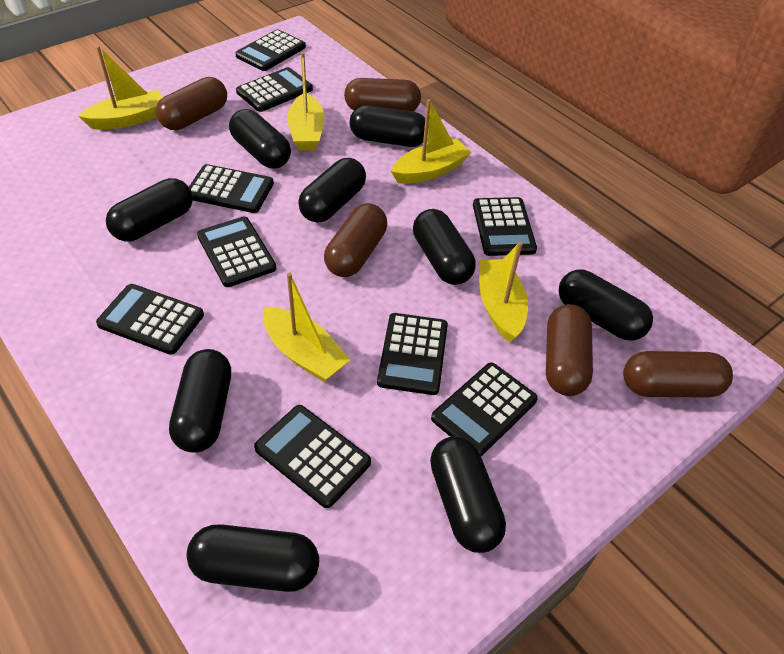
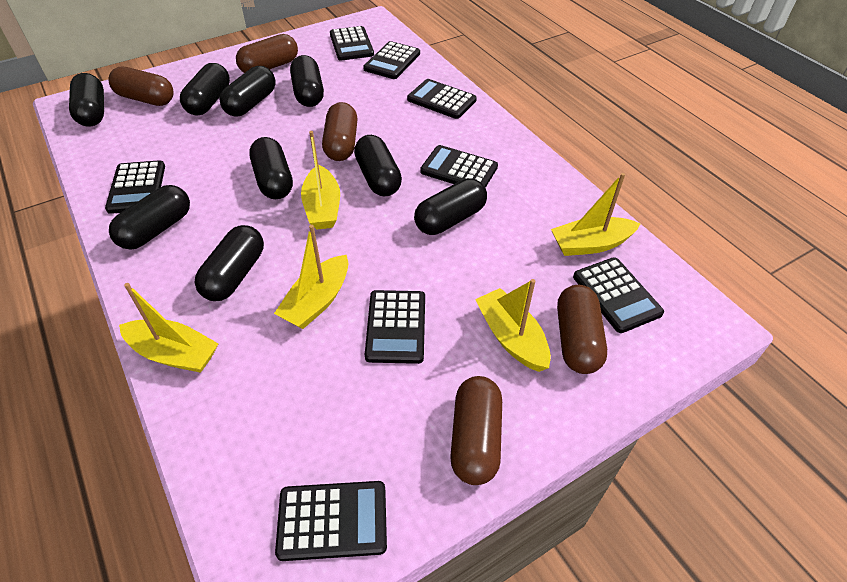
black calculator: 9 -> 8

